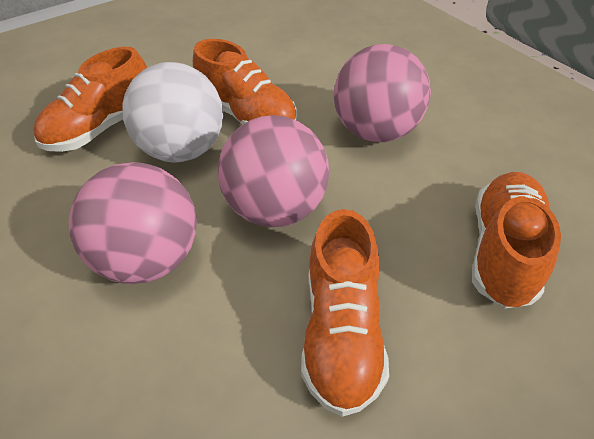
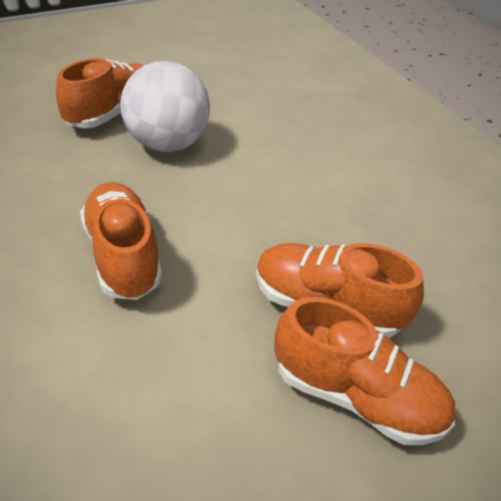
pink ball: 3 -> 0

